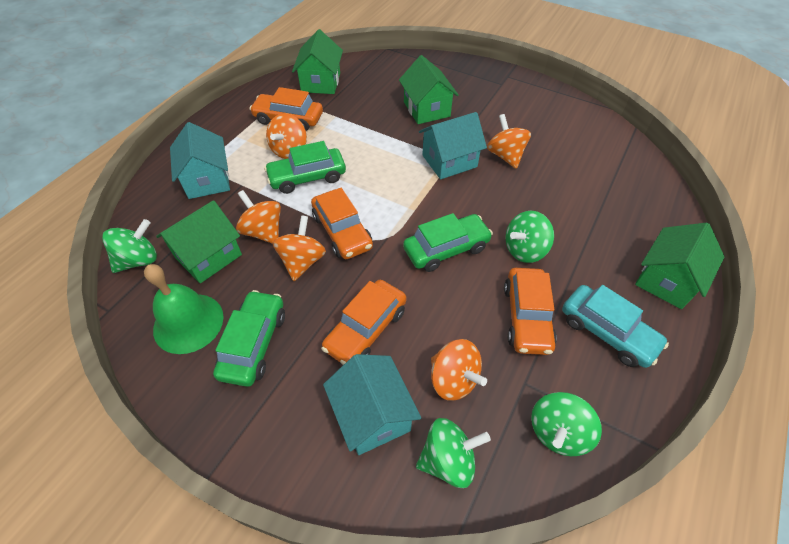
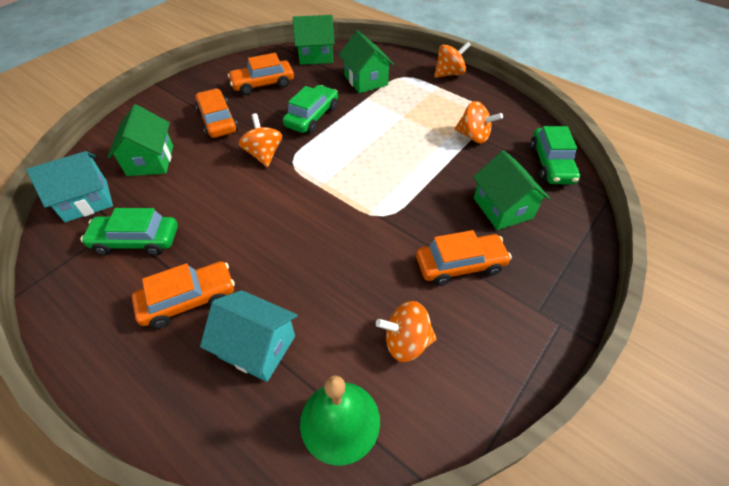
green spinning top: 4 -> 0
orange spinning top: 5 -> 4
turquoise car: 1 -> 0
turquoise house: 3 -> 2

